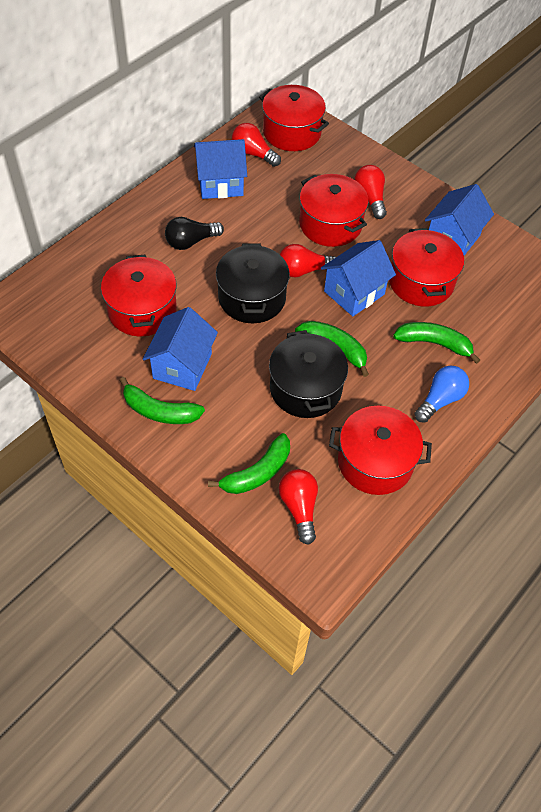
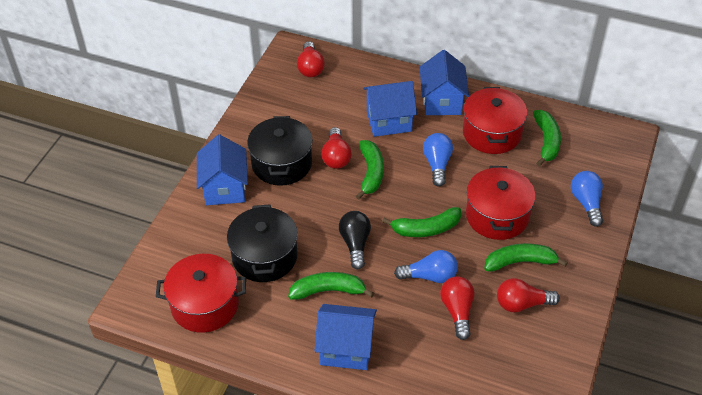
blue light bulb: 1 -> 3
green banana: 4 -> 5
red pot: 5 -> 3

